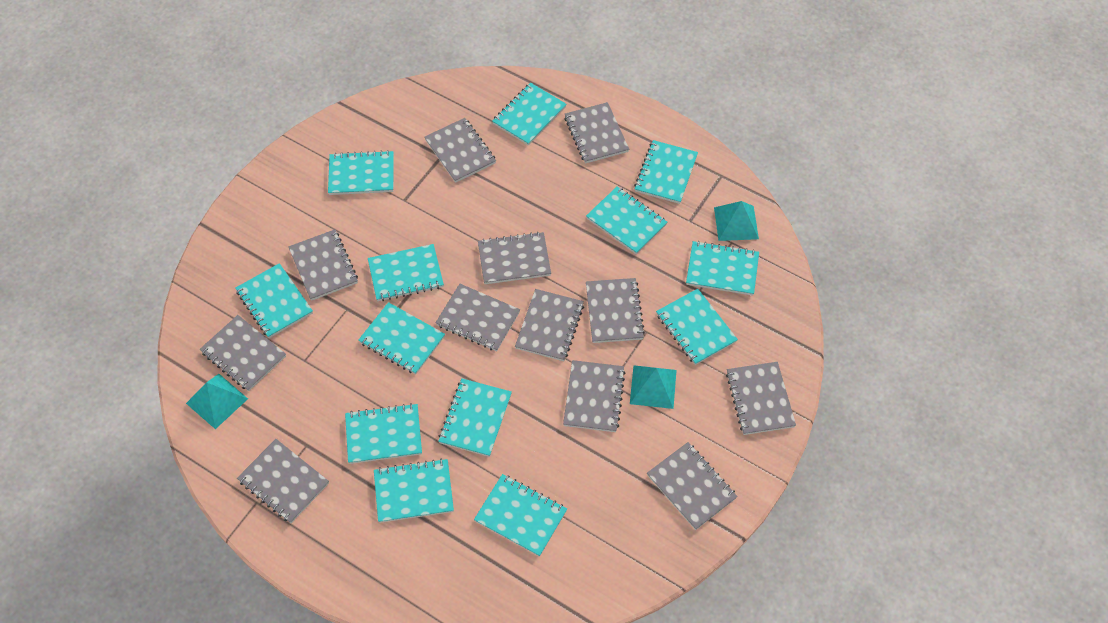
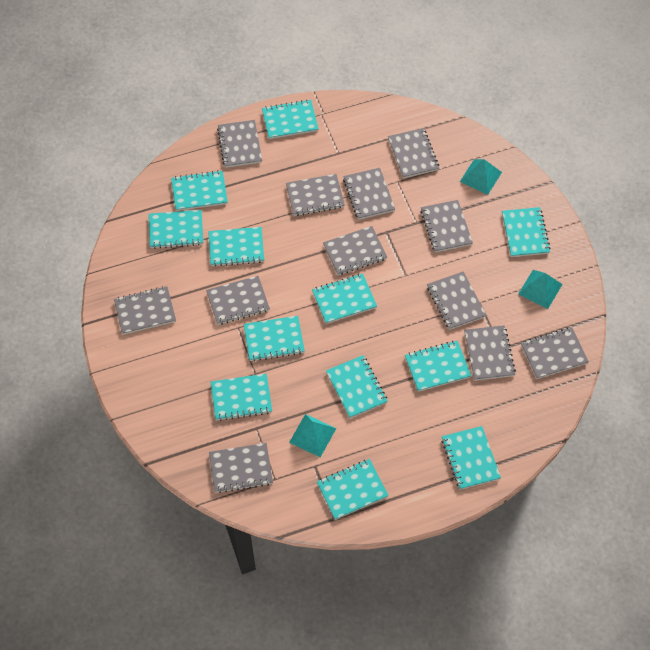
turquoise notebook: 13 -> 12

